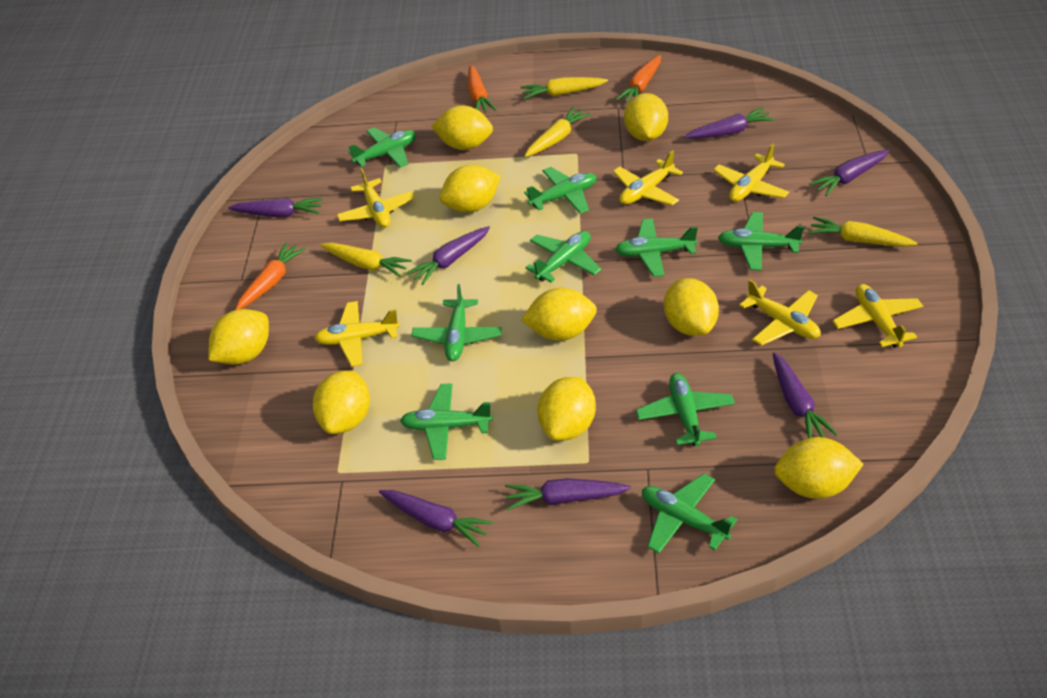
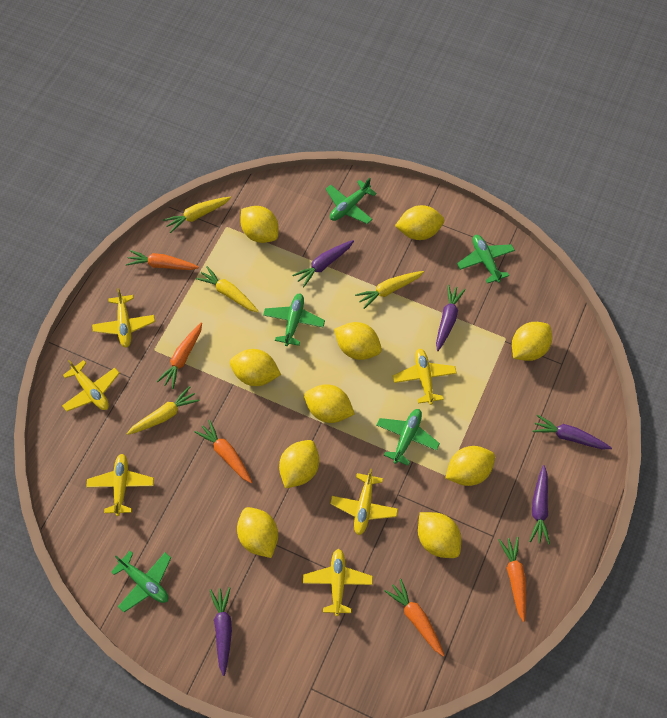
green plane: 9 -> 5
orange carrot: 3 -> 5
purple carrot: 7 -> 5
yellow lemon: 9 -> 10

